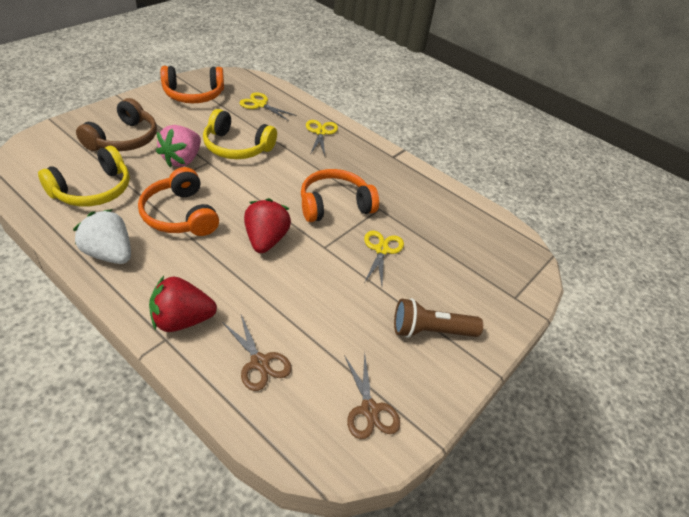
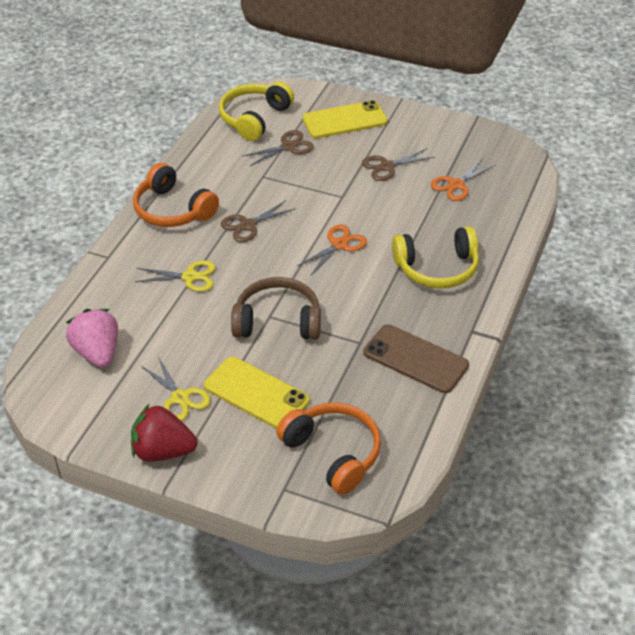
brown flashlight: 1 -> 0
brown phone: 0 -> 1
brown scissors: 2 -> 3
orange headphones: 3 -> 2
orange scissors: 0 -> 2
red strawberry: 2 -> 1
white strawberry: 1 -> 0
yellow phone: 0 -> 2
yellow scissors: 3 -> 2

